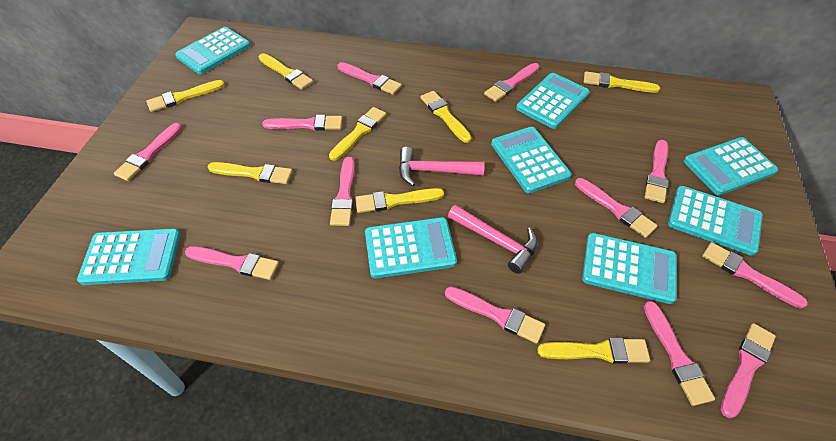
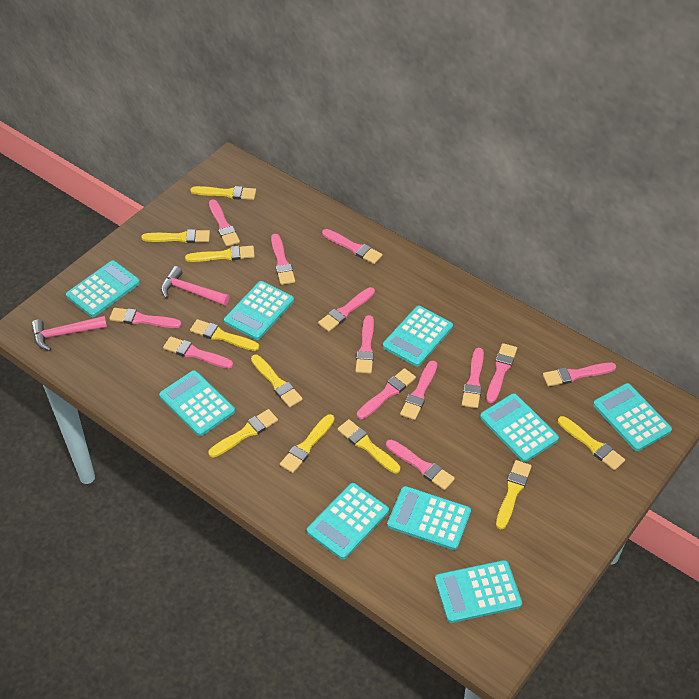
pink brush: 12 -> 13
turquoise calculator: 8 -> 9
yellow brush: 8 -> 10

